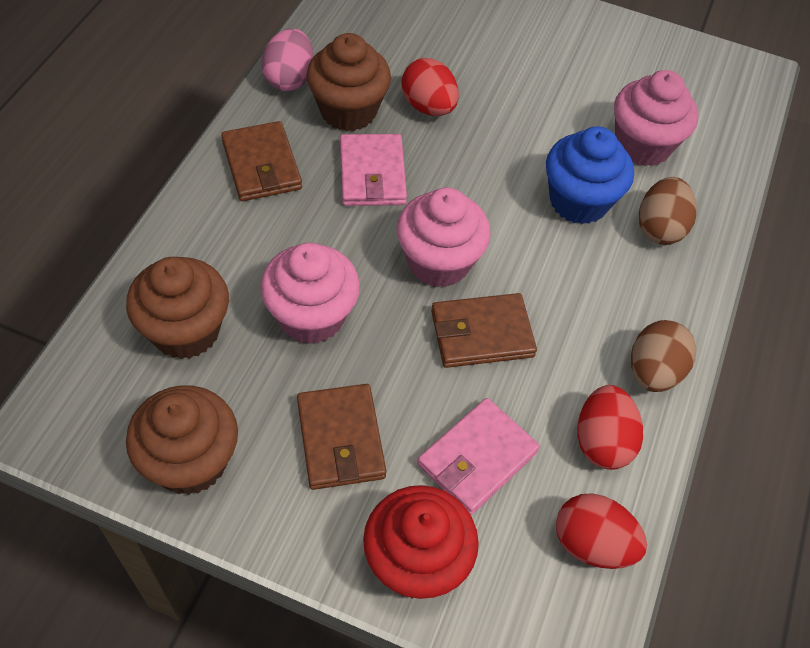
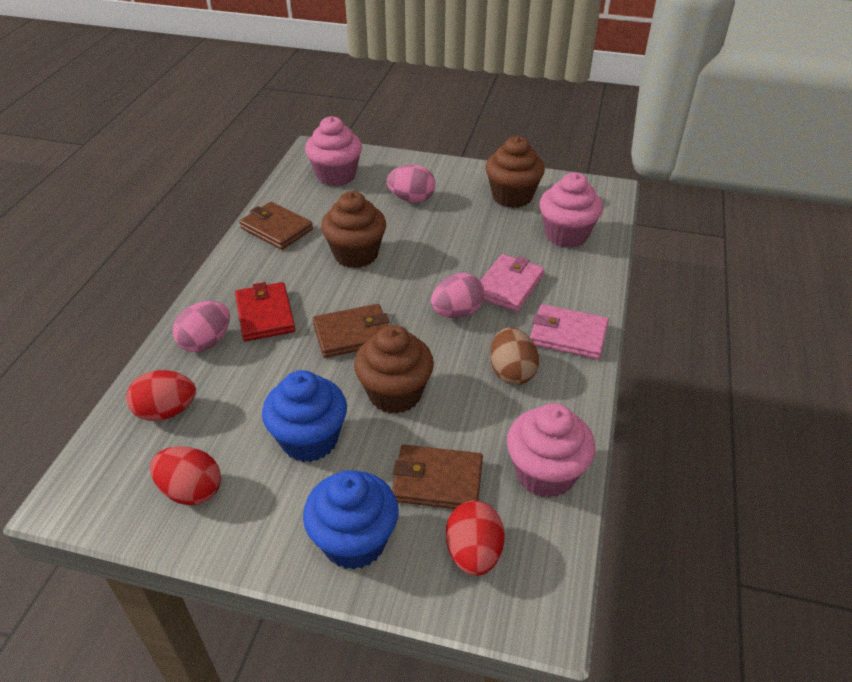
blue cupcake: 1 -> 2
brown egg: 2 -> 1
pink egg: 1 -> 3
red cupcake: 1 -> 0
red wallet: 0 -> 1

